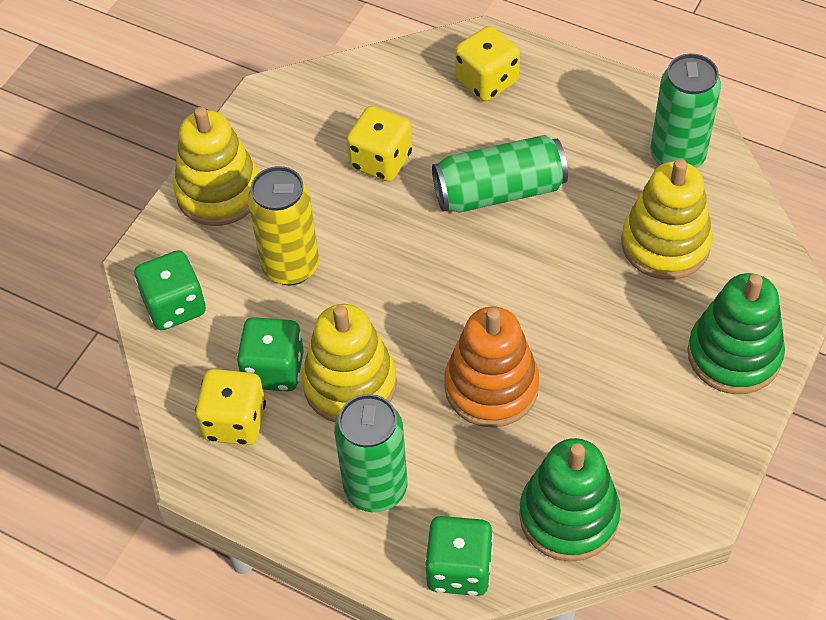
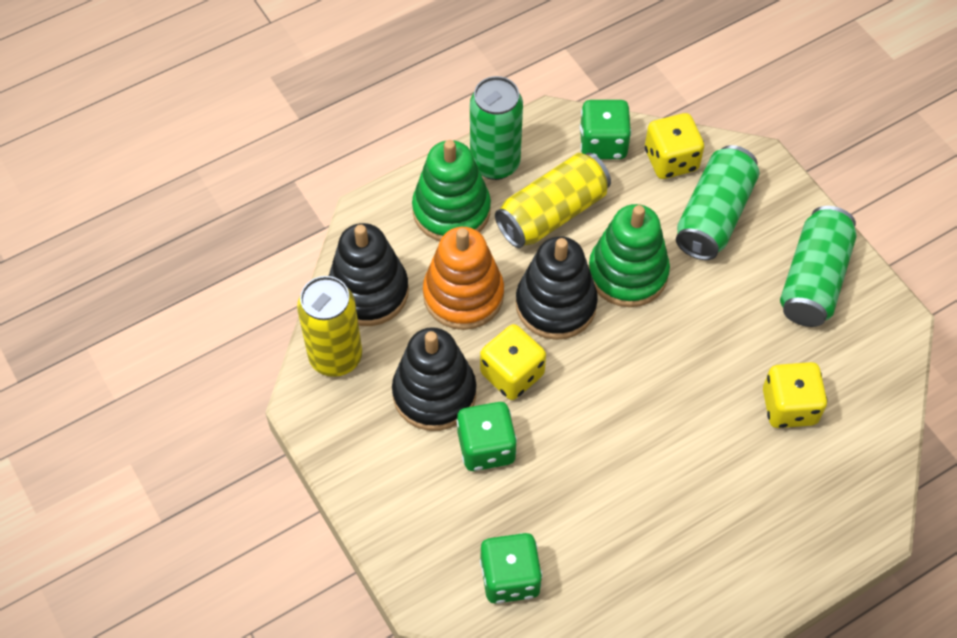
black stacking toy: 0 -> 3
yellow can: 1 -> 2
yellow stacking toy: 3 -> 0

